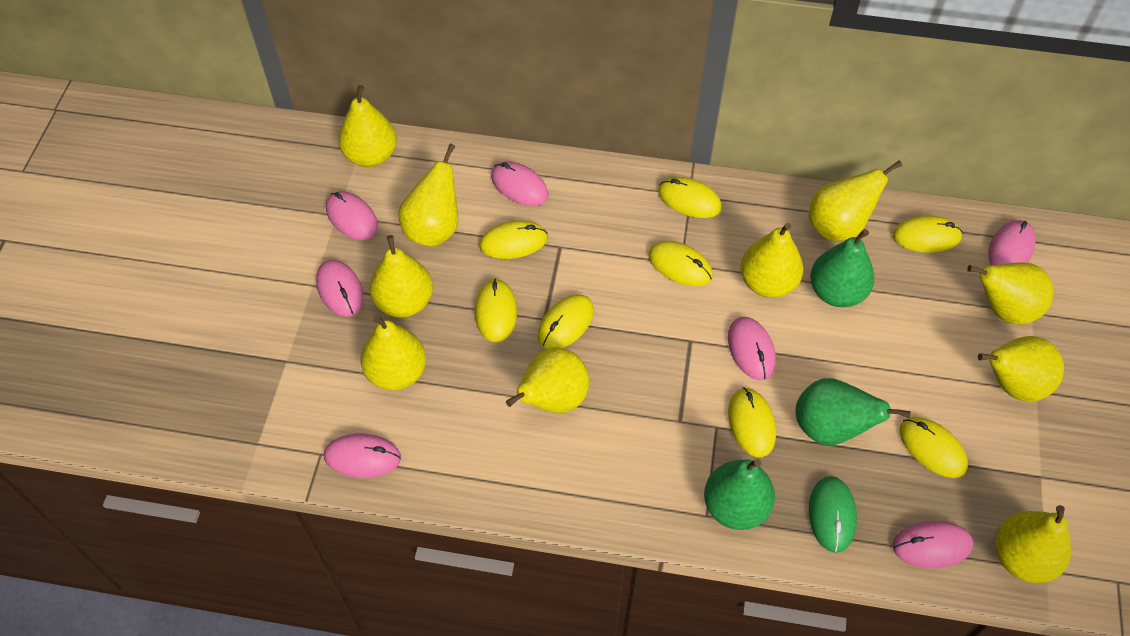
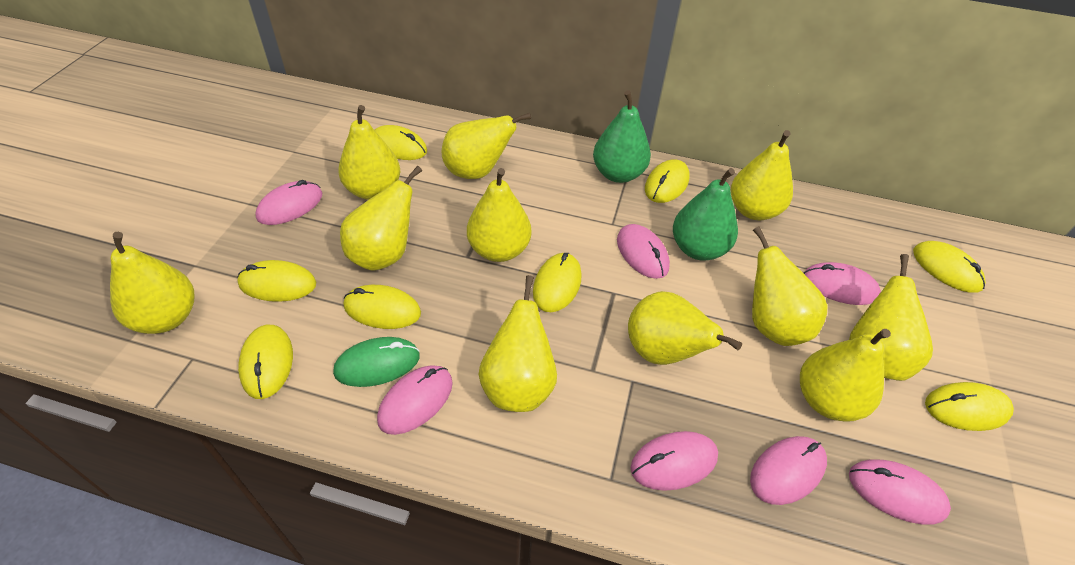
green pear: 3 -> 2
yellow pear: 10 -> 11

